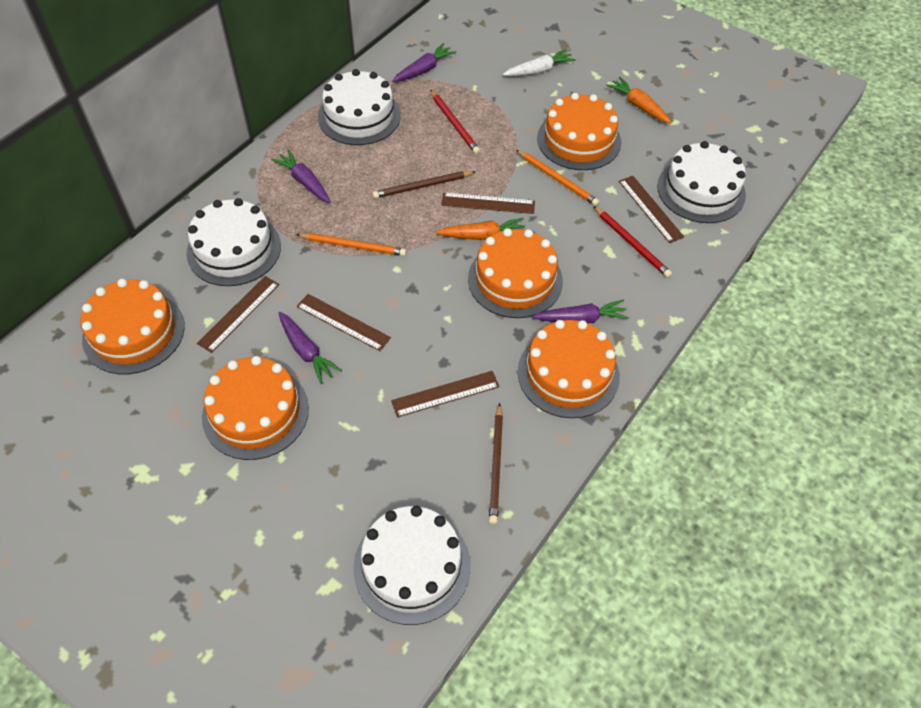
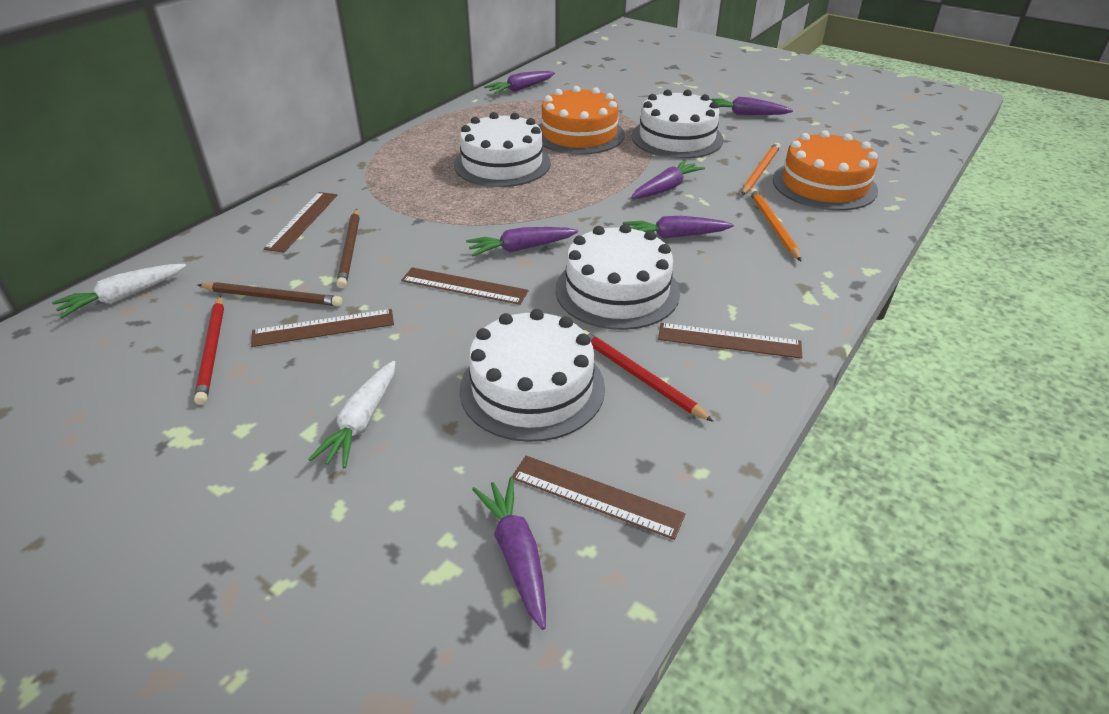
orange cake: 5 -> 2
orange carrot: 2 -> 0
purple carrot: 4 -> 6
white carrot: 1 -> 2

